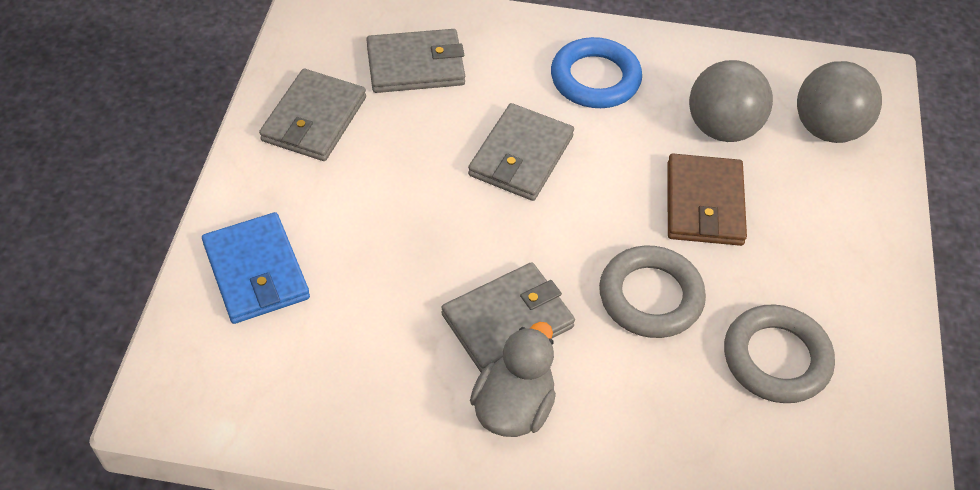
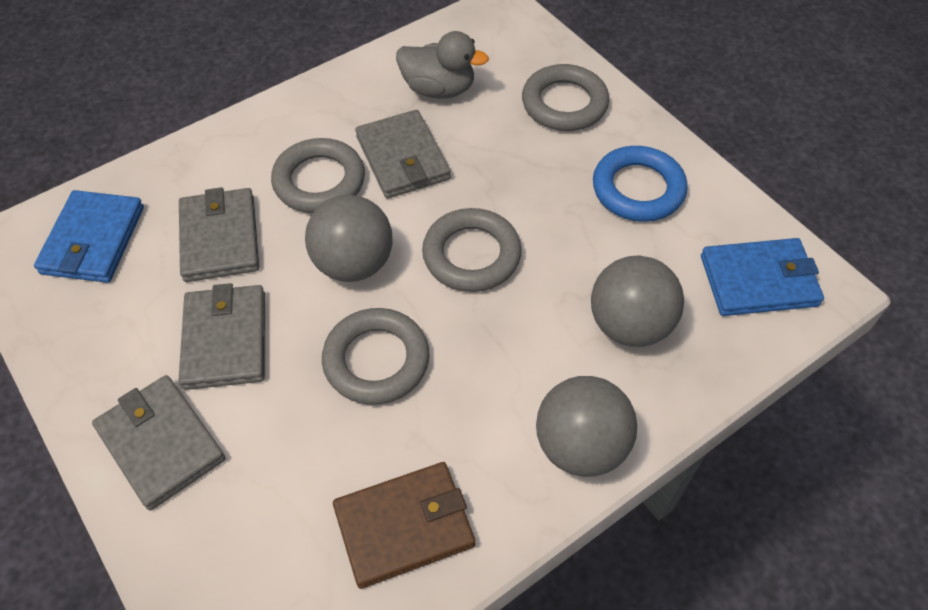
blue wallet: 1 -> 2
grey ball: 2 -> 3
grey ring: 2 -> 4

